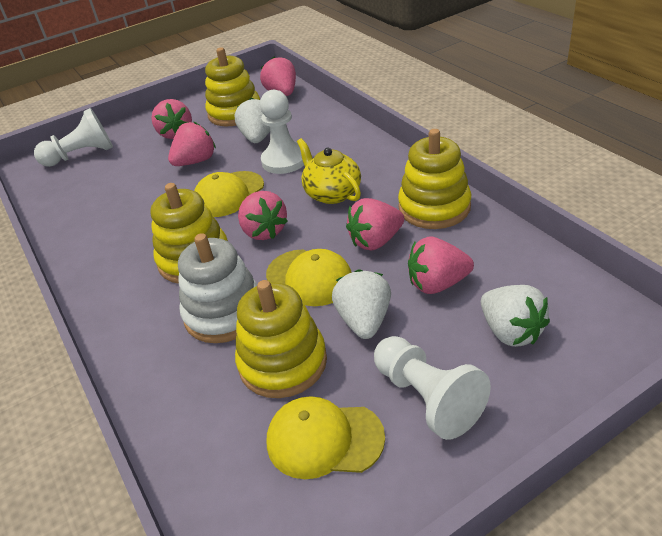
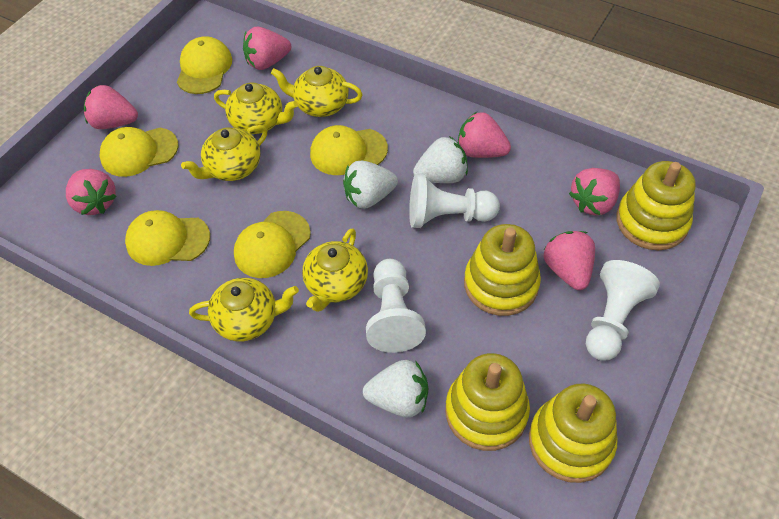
white stacking toy: 1 -> 0
yellow cap: 3 -> 5
yellow teapot: 1 -> 5

